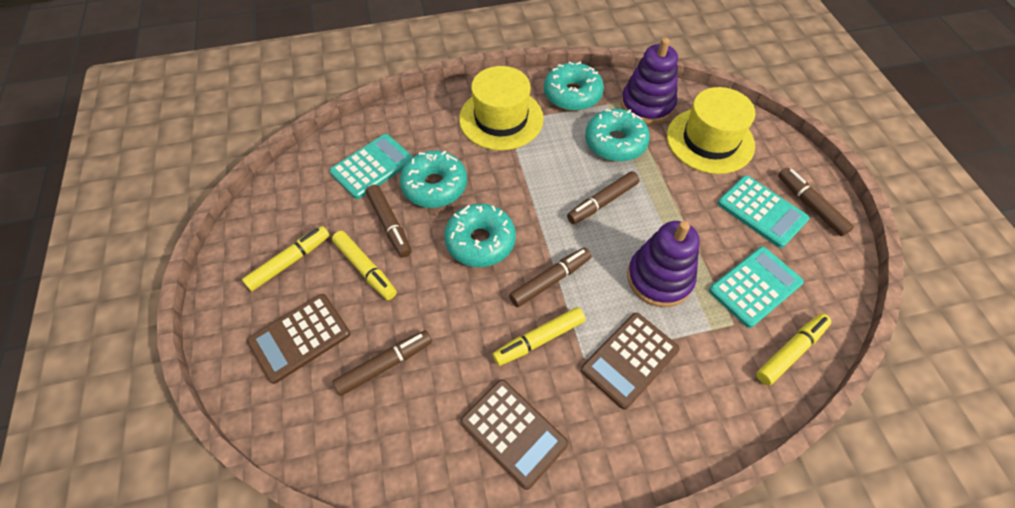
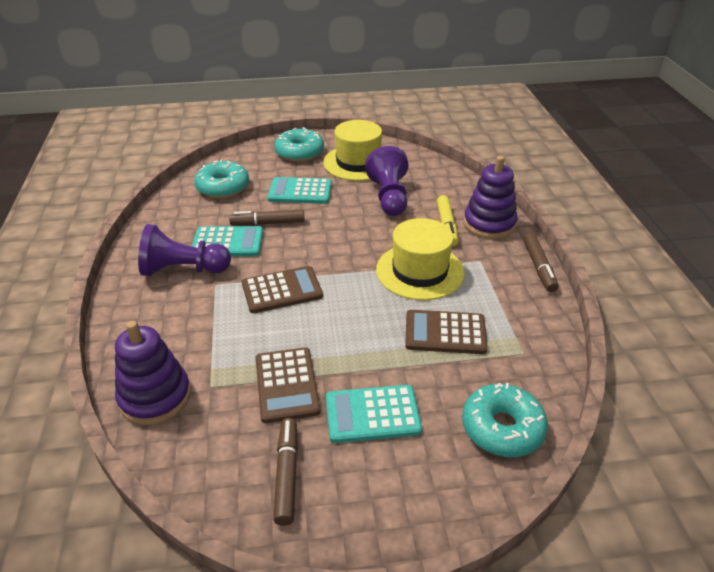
brown marker: 5 -> 3
purple pawn: 0 -> 2
turquoise donut: 4 -> 3
yellow marker: 4 -> 1

